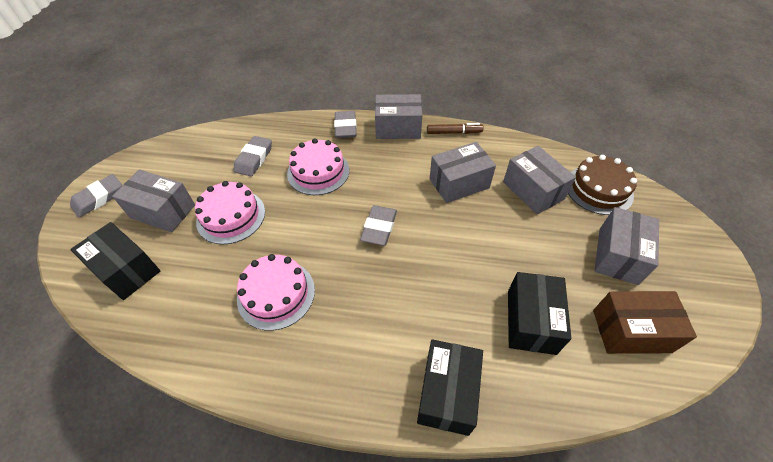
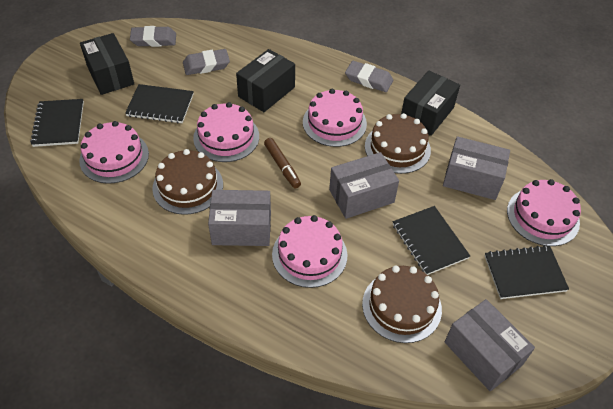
black notebook: 0 -> 4
brown box: 1 -> 0
brown cake: 1 -> 3
grey box: 5 -> 4
grey eraser: 4 -> 3
pink cake: 3 -> 5

